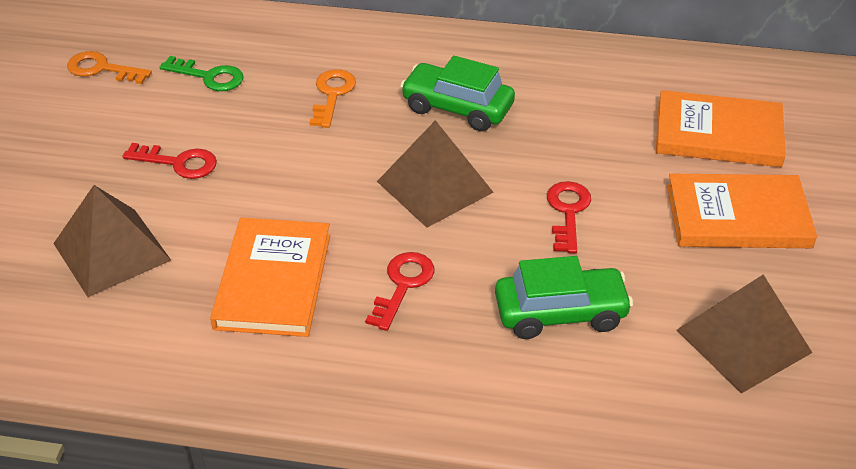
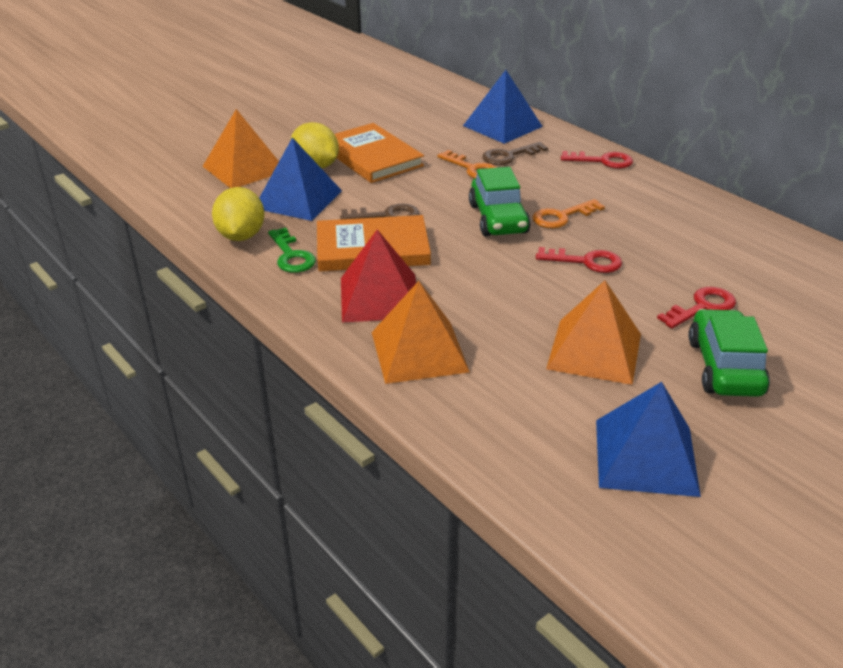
blue pyramid: 0 -> 3
brown key: 0 -> 2
brown pyramid: 3 -> 0
orange book: 3 -> 2
orange pyramid: 0 -> 3
red pyramid: 0 -> 1
yellow lemon: 0 -> 2

